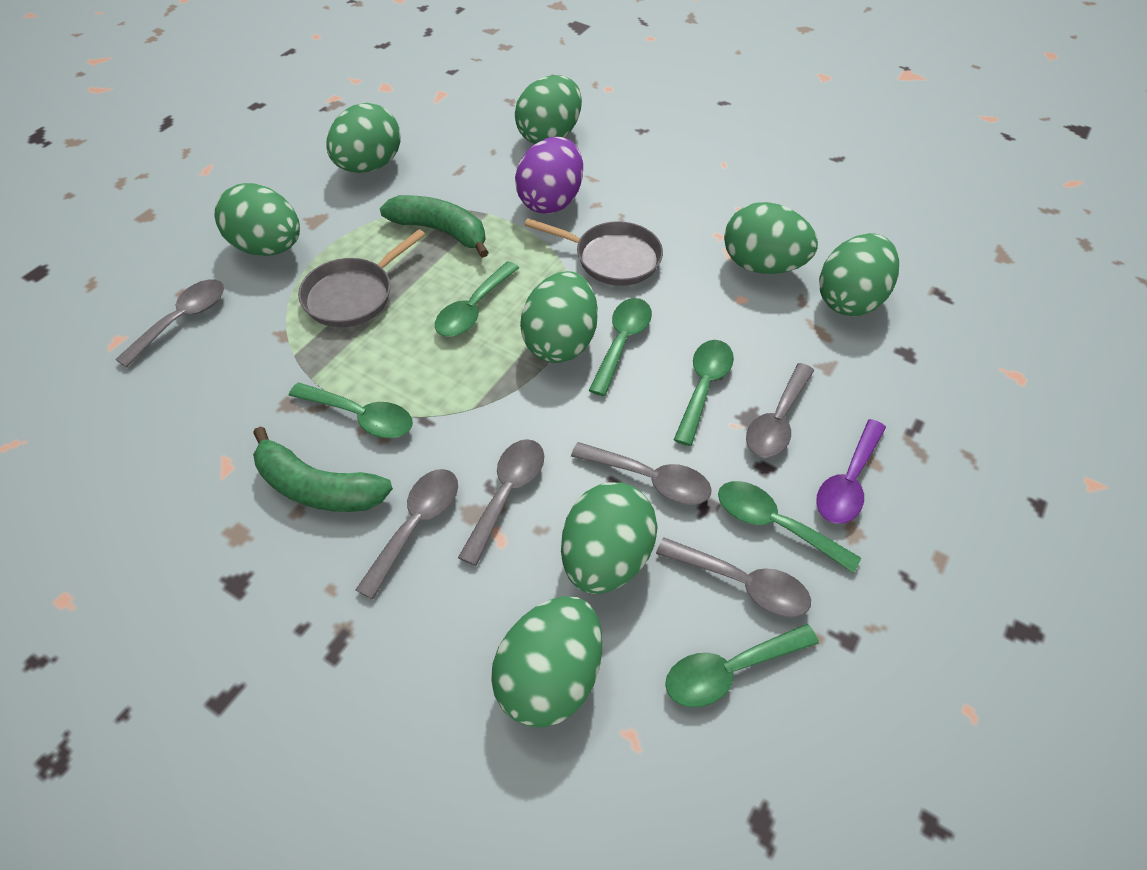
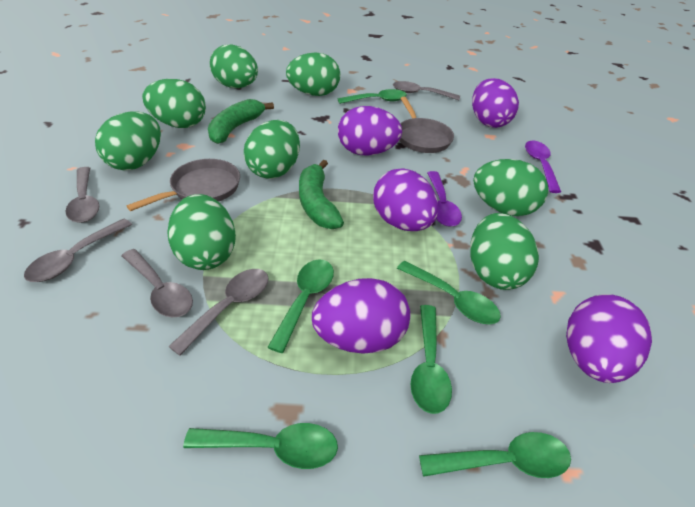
grey spoon: 6 -> 5
purple egg: 1 -> 5
purple spoon: 1 -> 2

